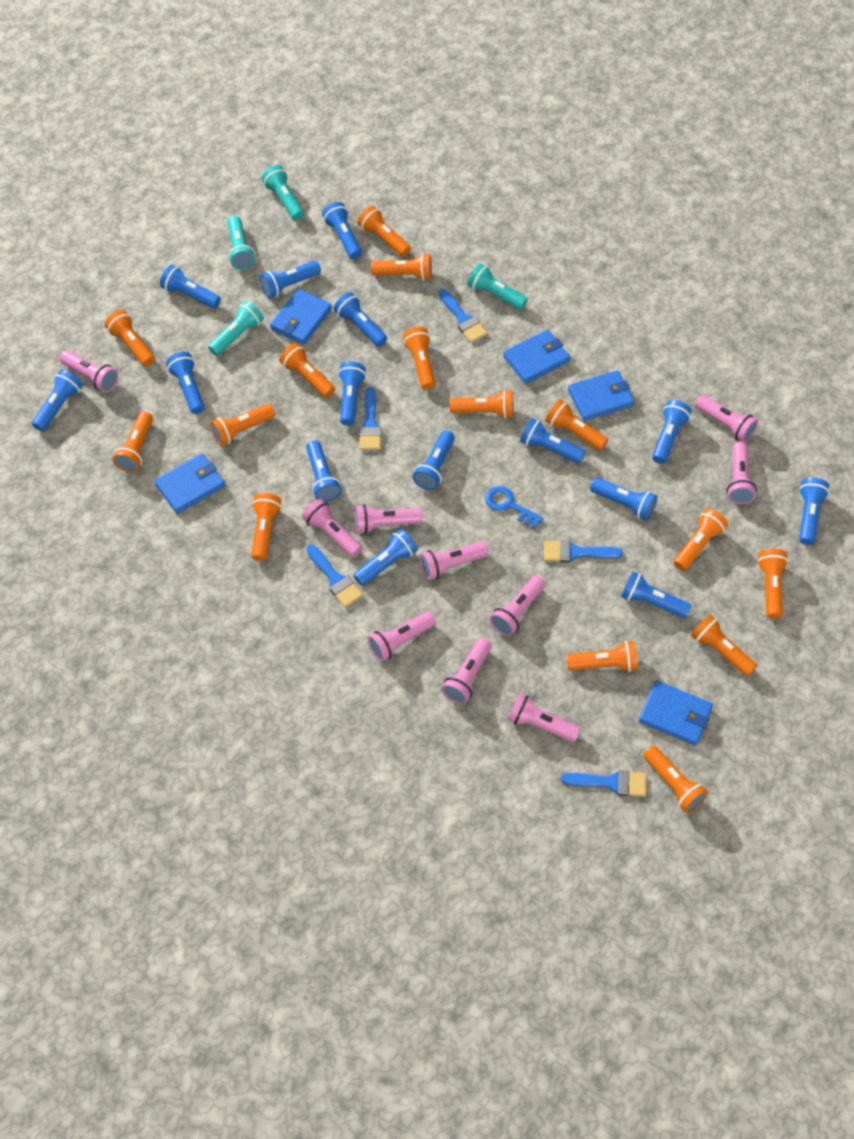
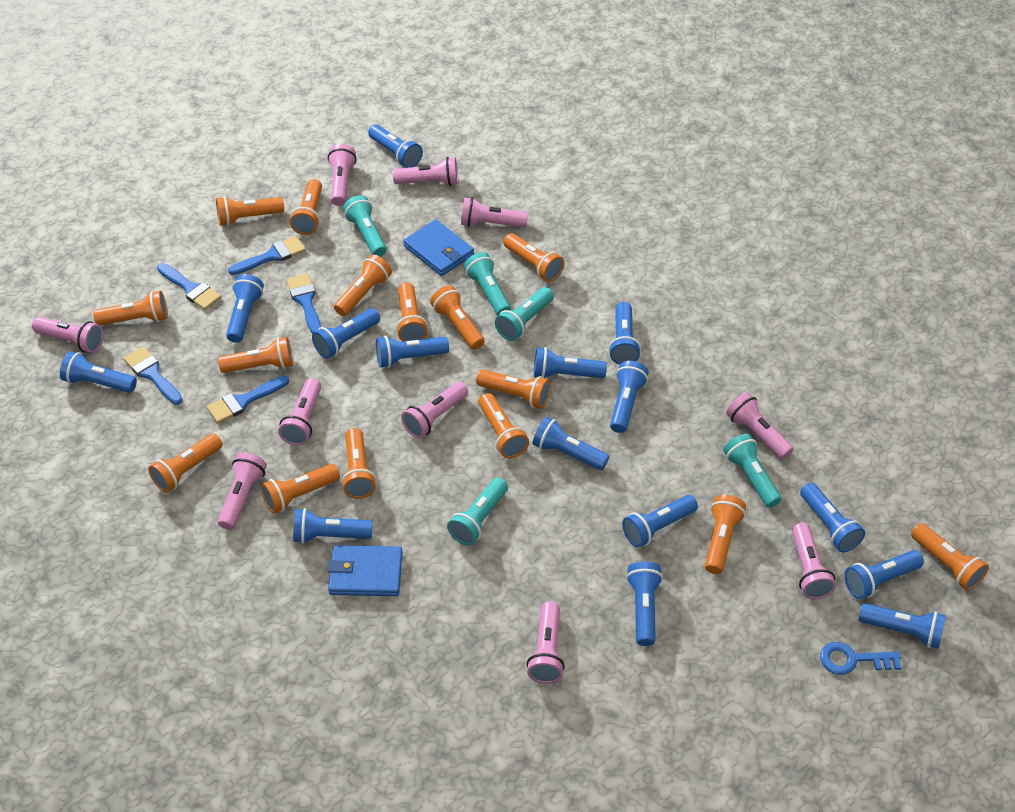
blue wallet: 5 -> 2
turquoise flashlight: 4 -> 5

